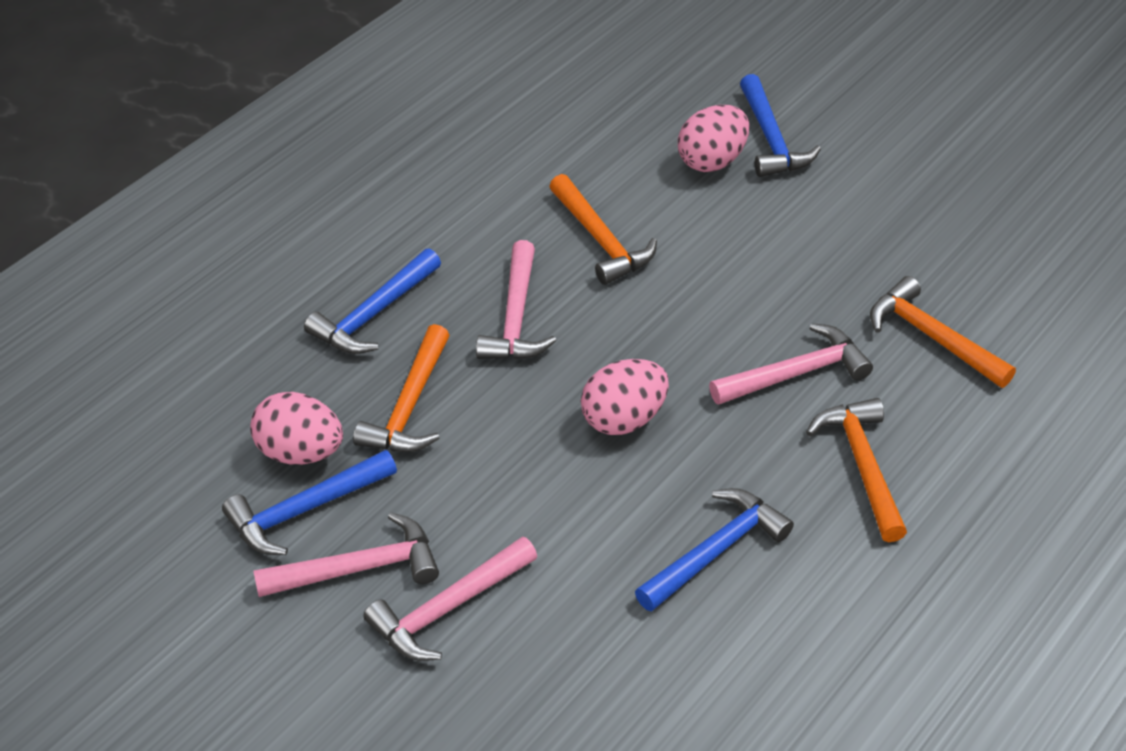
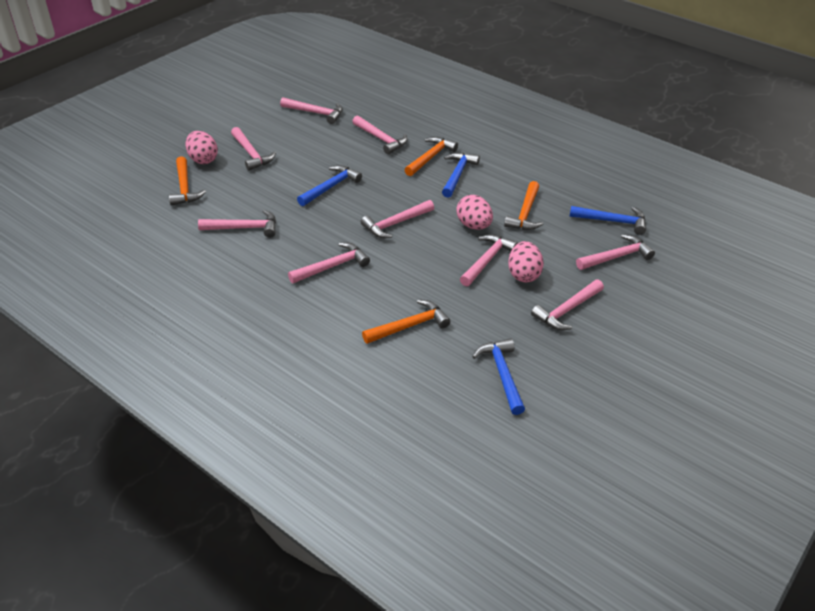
pink hammer: 4 -> 9

